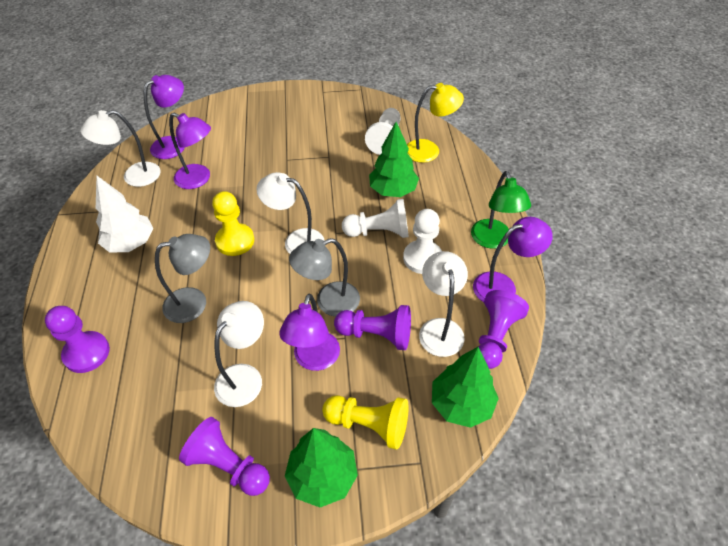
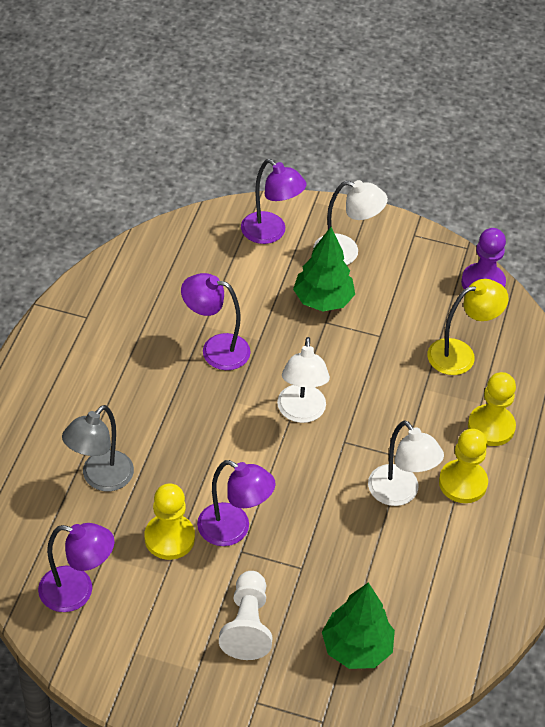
green lamp: 1 -> 0
green tree: 3 -> 2
grey lamp: 2 -> 1
purple pawn: 4 -> 1
white lamp: 4 -> 3
white pawn: 3 -> 1
white tree: 1 -> 0
yellow pawn: 2 -> 3

